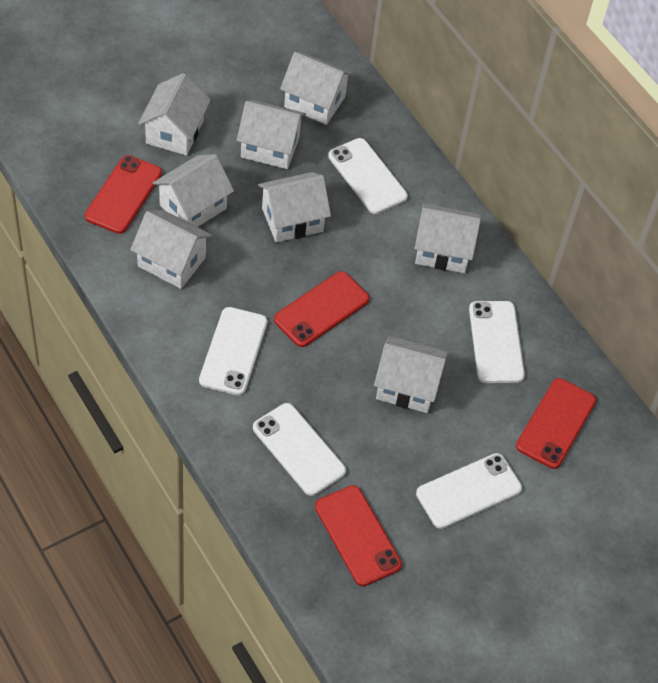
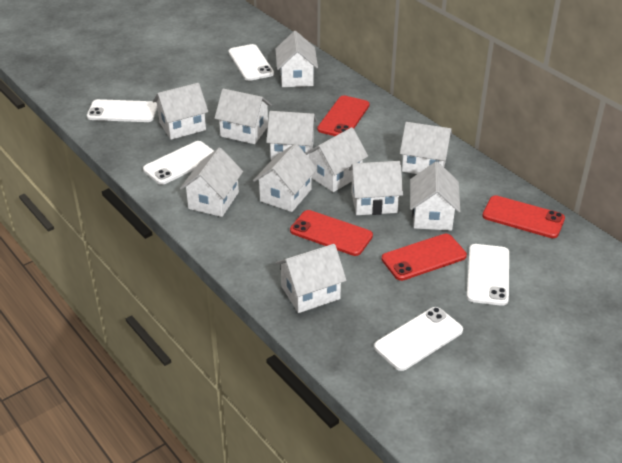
white house: 8 -> 11

